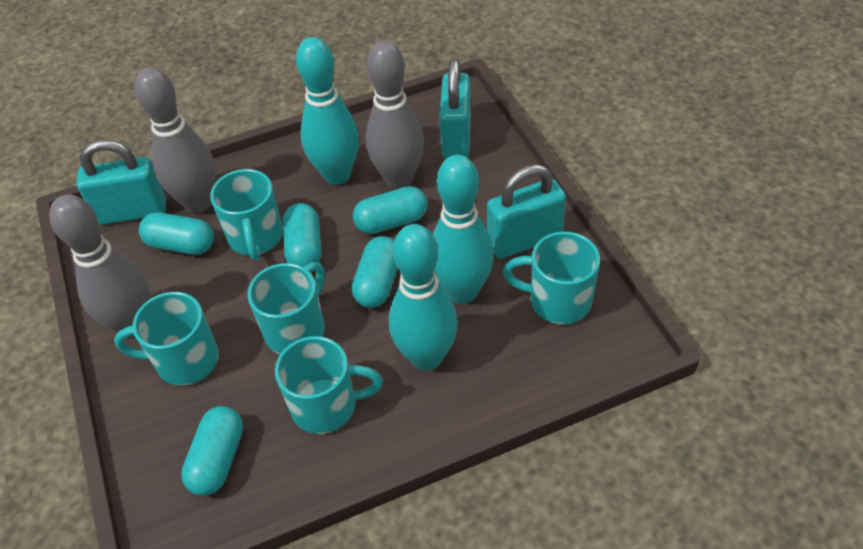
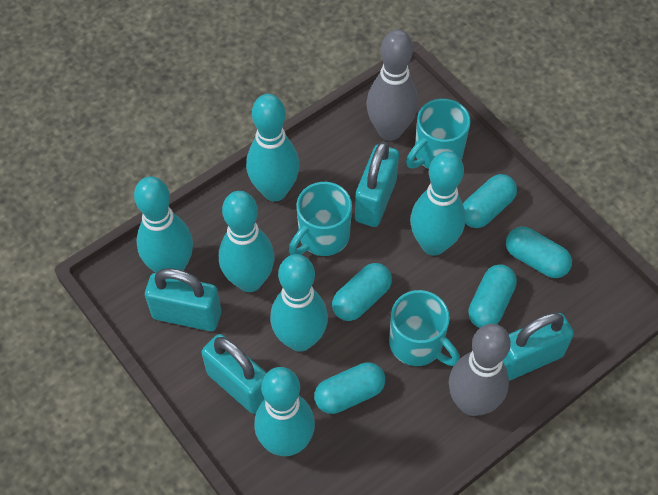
grey bowling pin: 3 -> 2
turquoise bowling pin: 3 -> 6
turquoise mug: 5 -> 3
turquoise padlock: 3 -> 4

